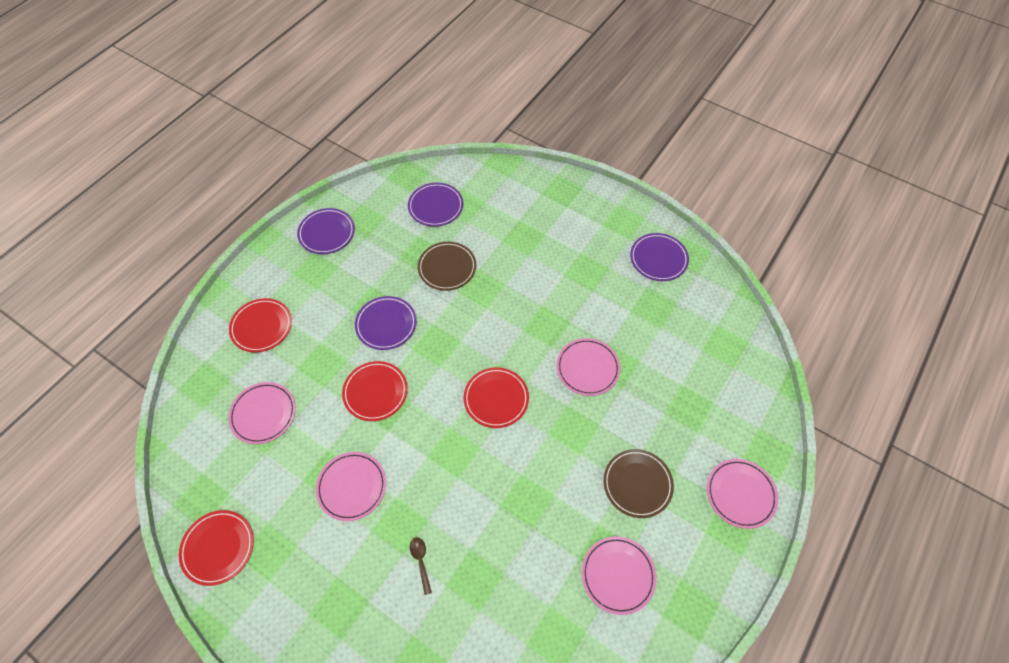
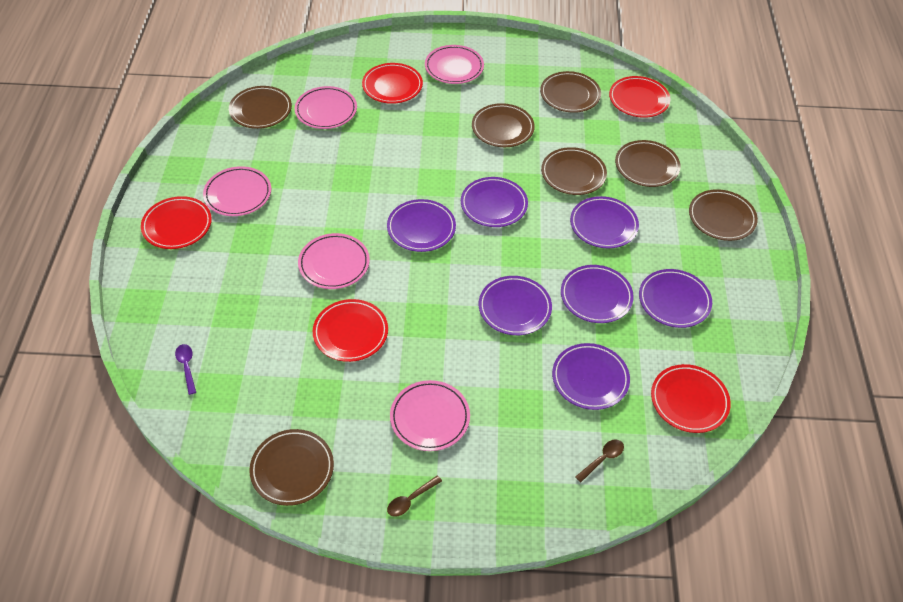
brown plate: 2 -> 7
brown spoon: 1 -> 2
purple plate: 4 -> 7
purple spoon: 0 -> 1
red plate: 4 -> 5

